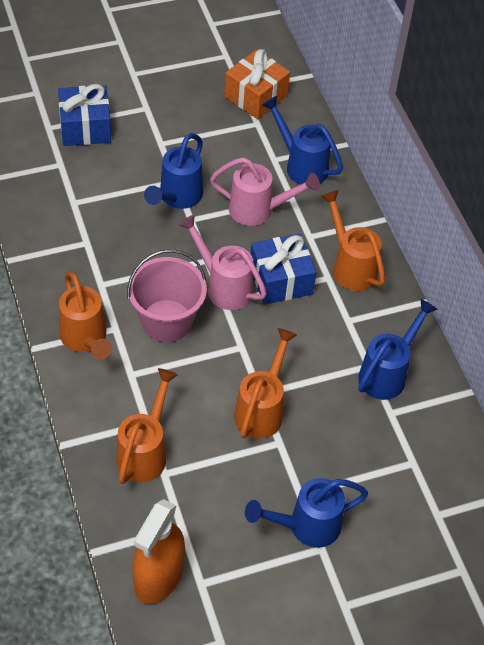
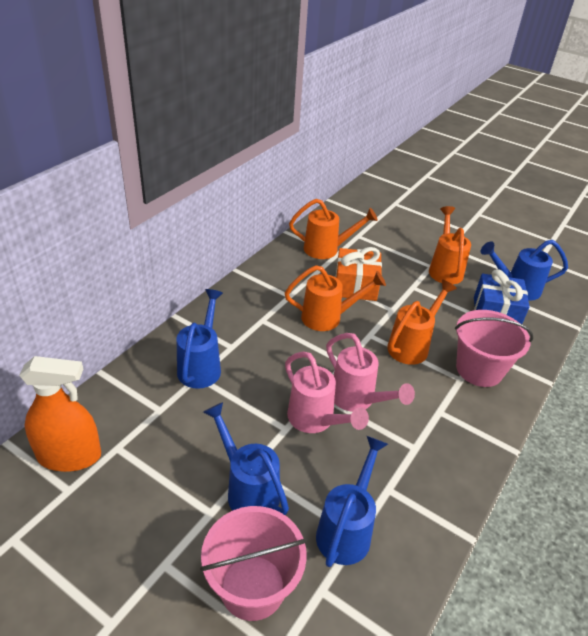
blue gift: 2 -> 1
pink bucket: 1 -> 2

